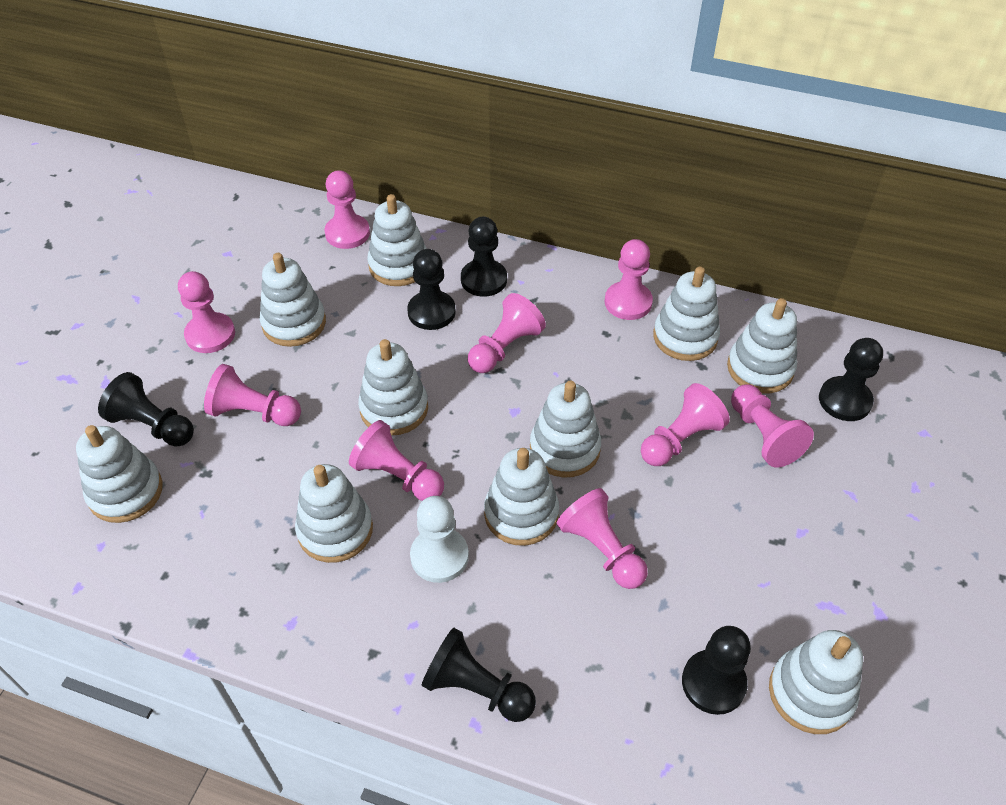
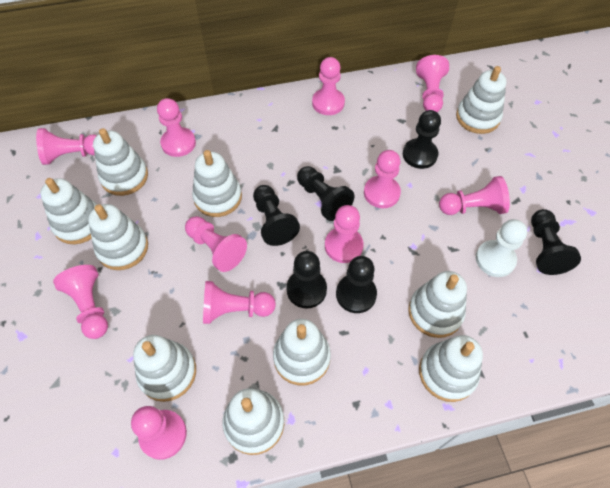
pink pawn: 9 -> 11

